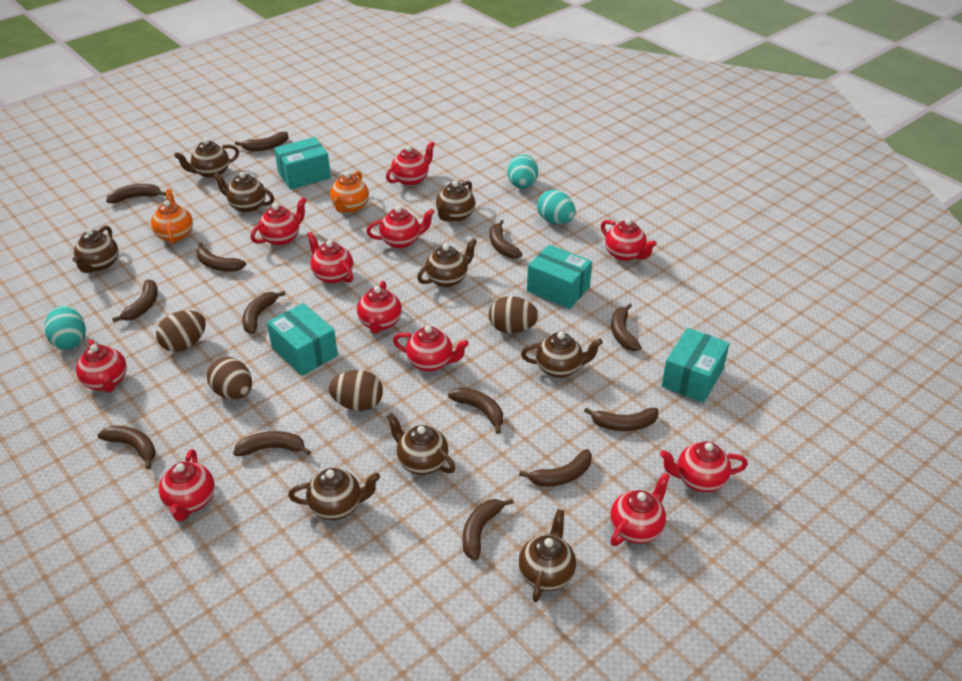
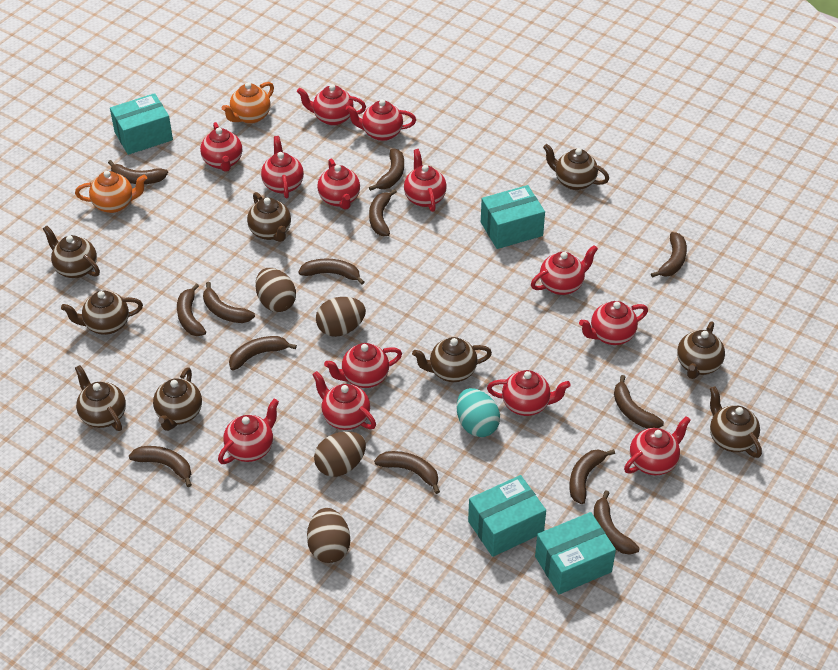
red teapot: 11 -> 13
turquoise egg: 3 -> 1

